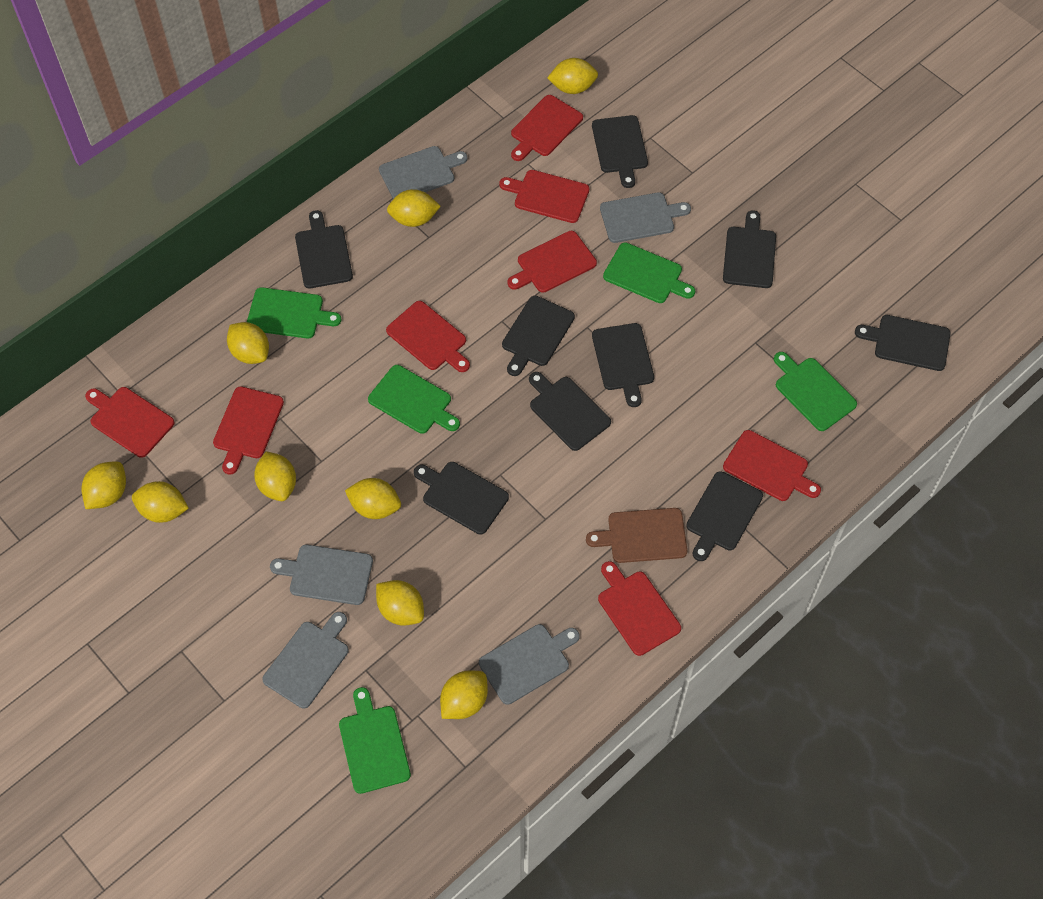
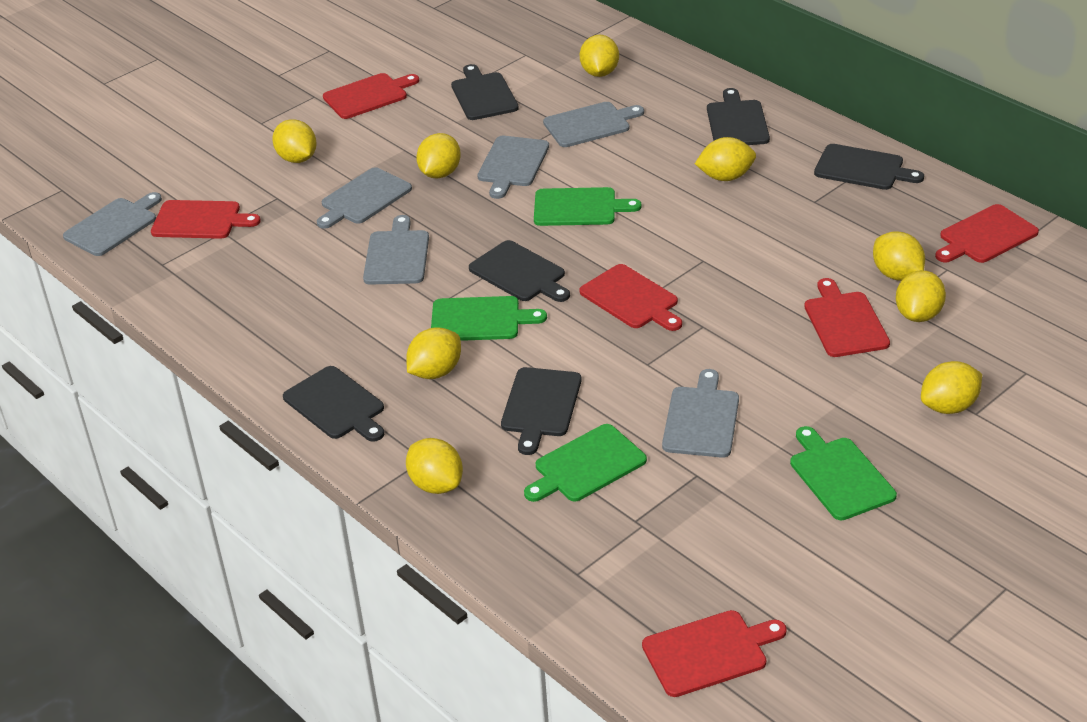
black cutting board: 9 -> 6
brown cutting board: 1 -> 0
green cutting board: 5 -> 4
grey cutting board: 5 -> 6
red cutting board: 8 -> 6

